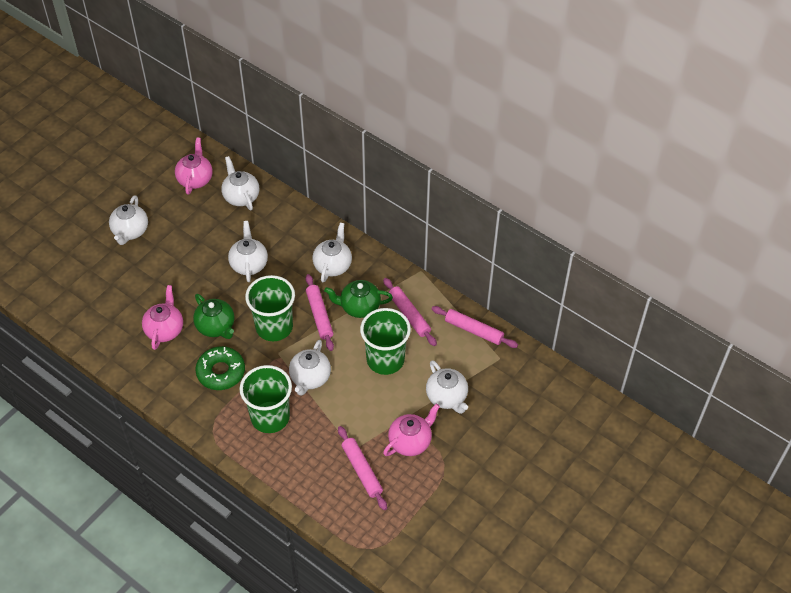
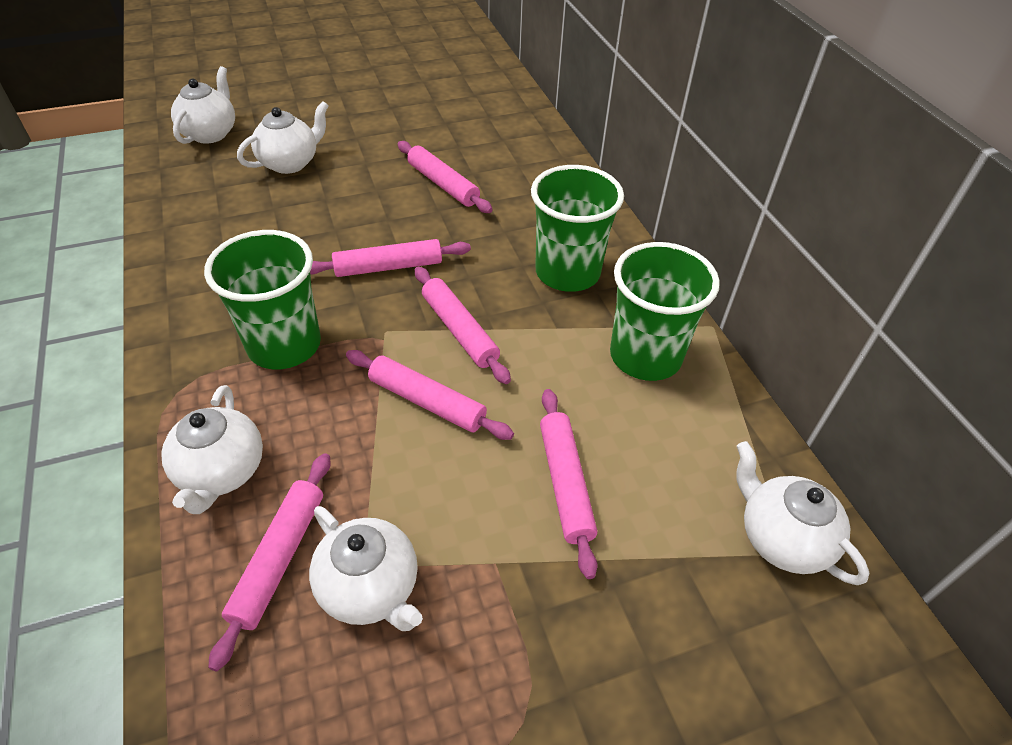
green donut: 1 -> 0
green teapot: 2 -> 0
pink rolling pin: 4 -> 6
pink teapot: 3 -> 0
white teapot: 6 -> 5

